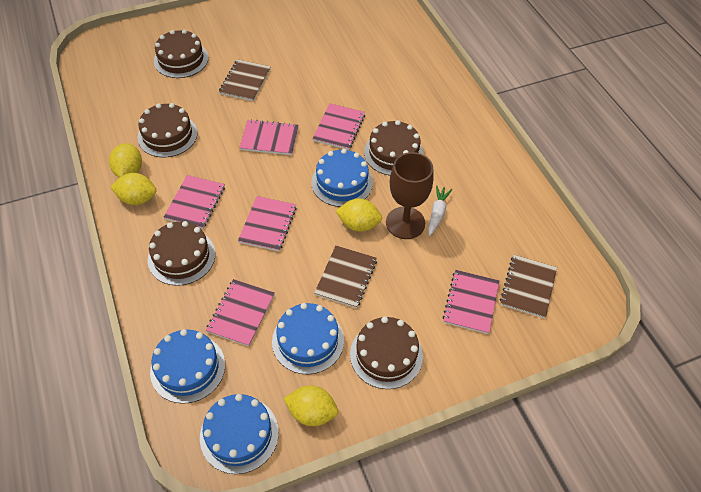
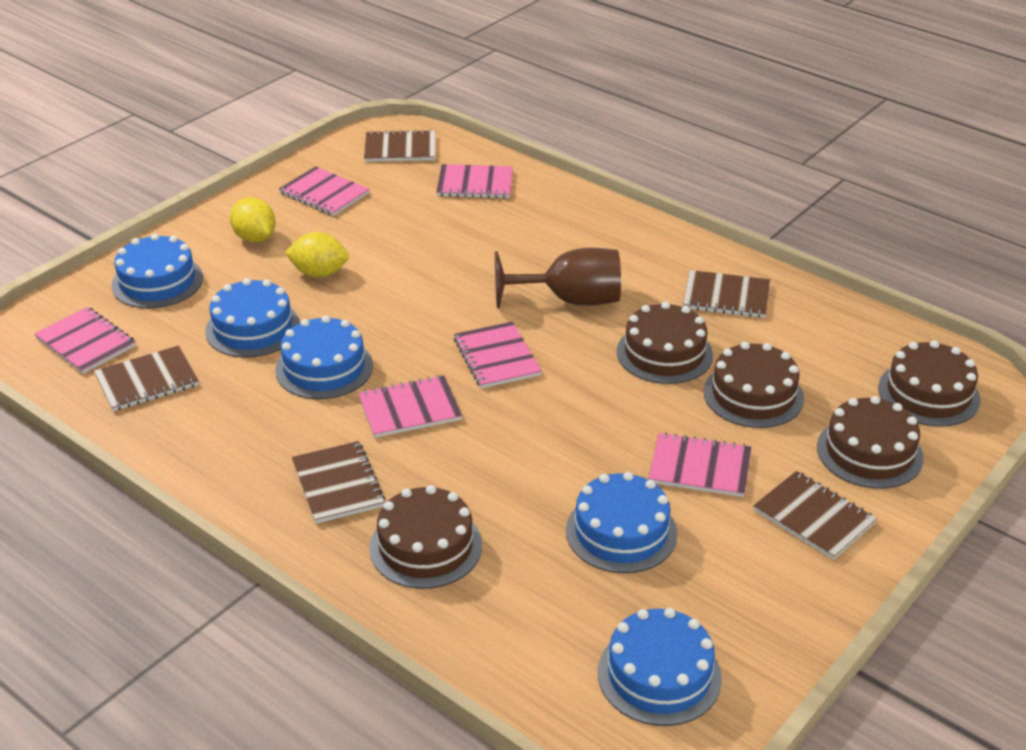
blue cake: 4 -> 5
brown notebook: 3 -> 5
white carrot: 1 -> 0
yellow lemon: 4 -> 2

